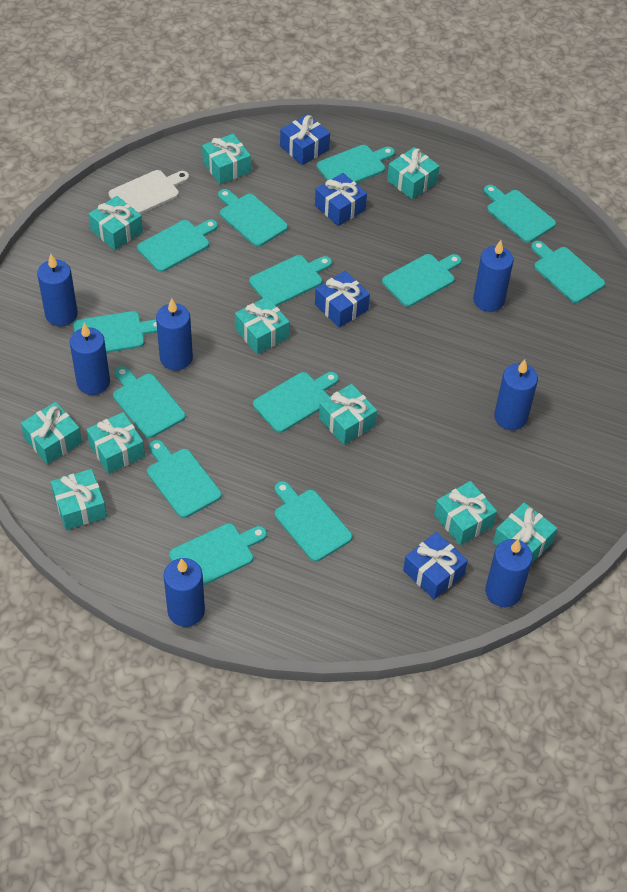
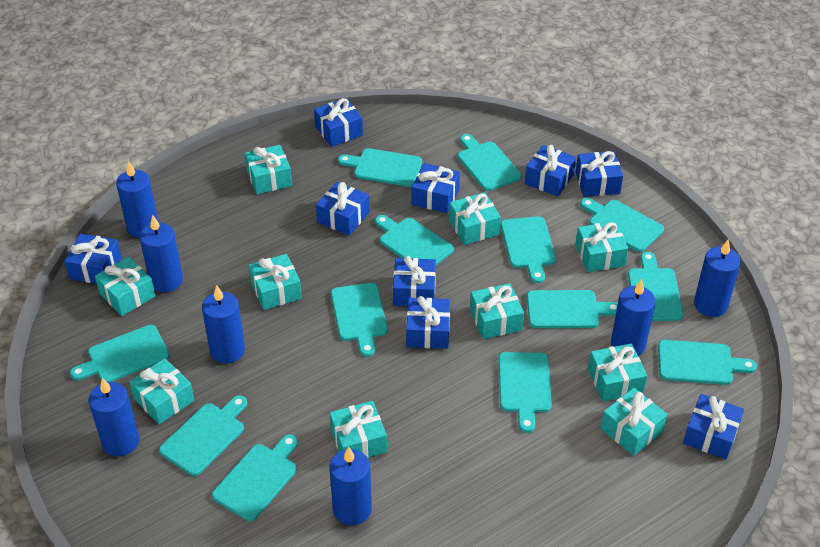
blue gift: 4 -> 9
white cutting board: 1 -> 0

